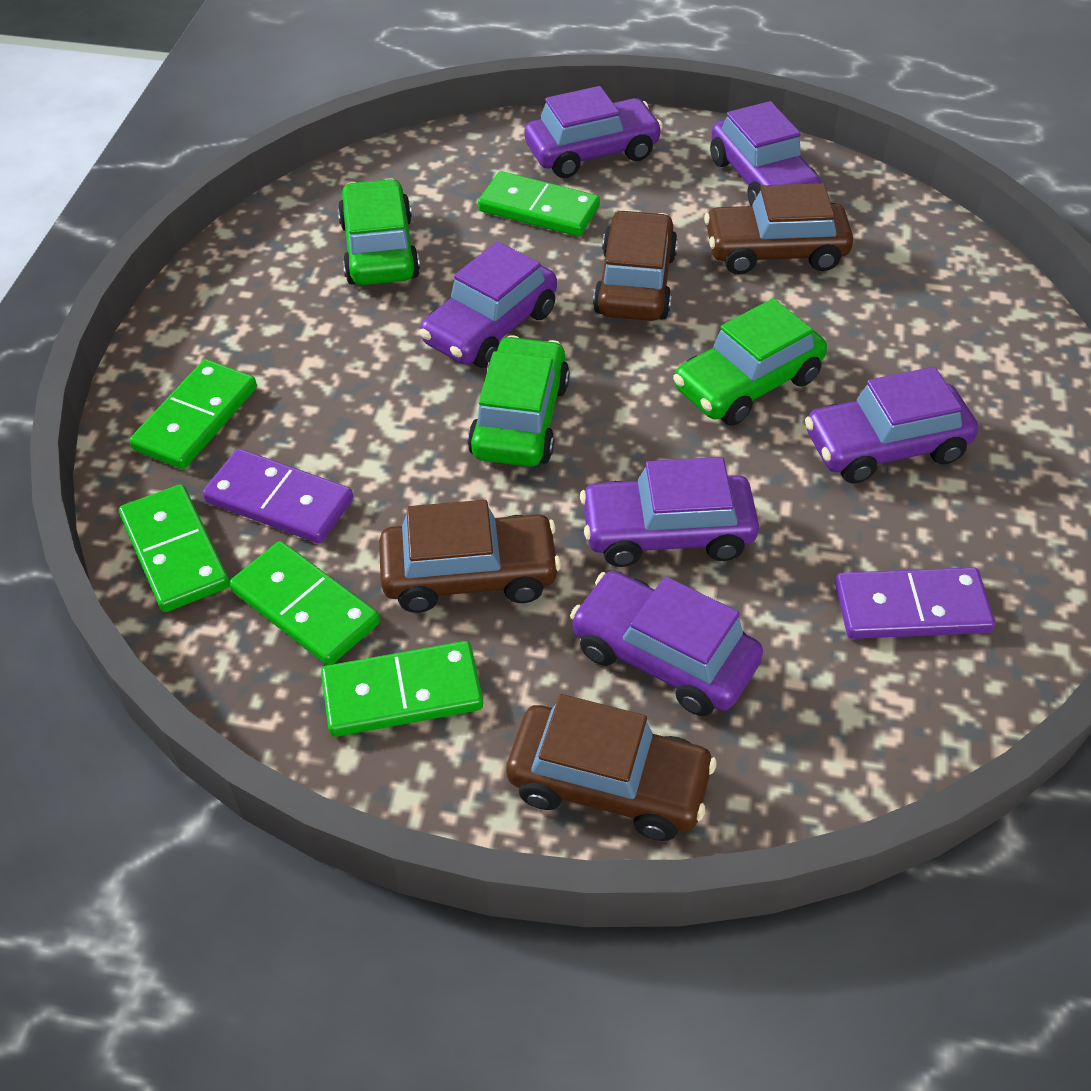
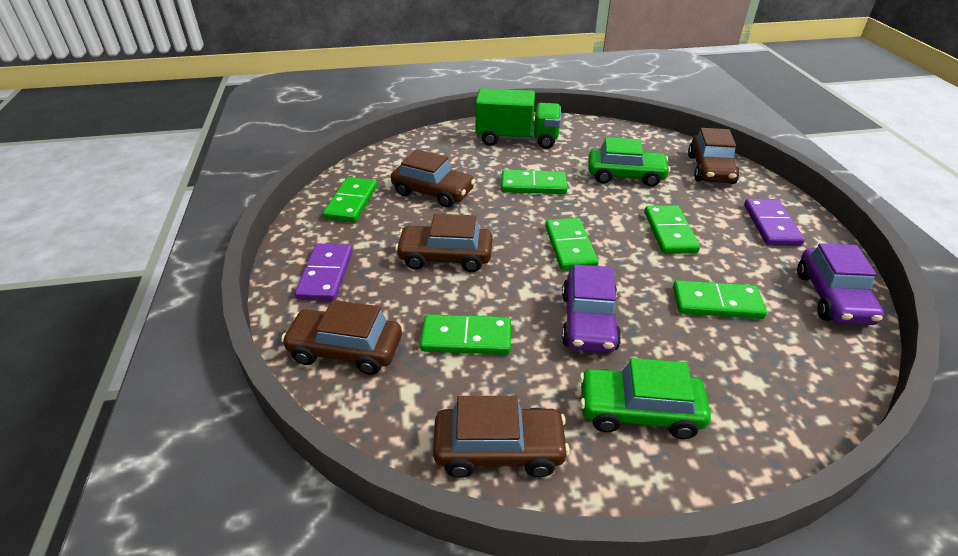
brown car: 4 -> 5
green car: 3 -> 2
green domino: 5 -> 6
green truck: 0 -> 1
purple car: 6 -> 2

